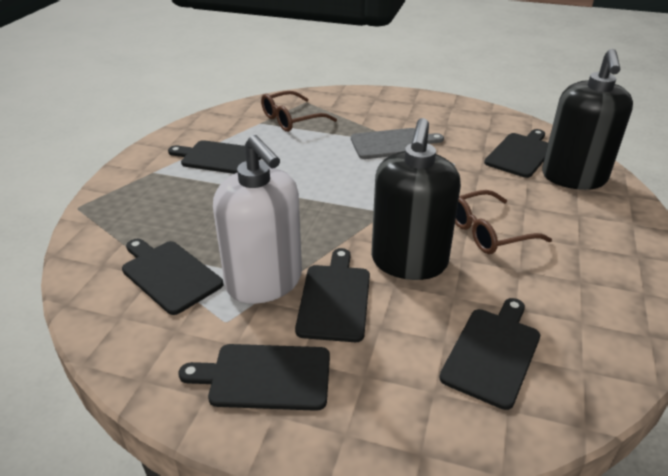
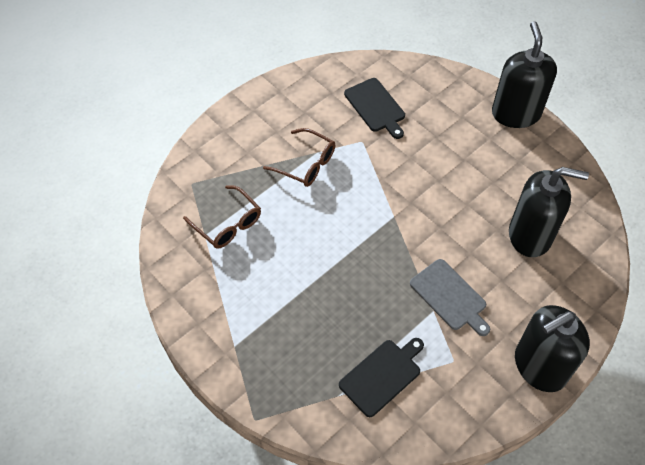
black cutting board: 6 -> 2
black soap dispenser: 2 -> 3
white soap dispenser: 1 -> 0

